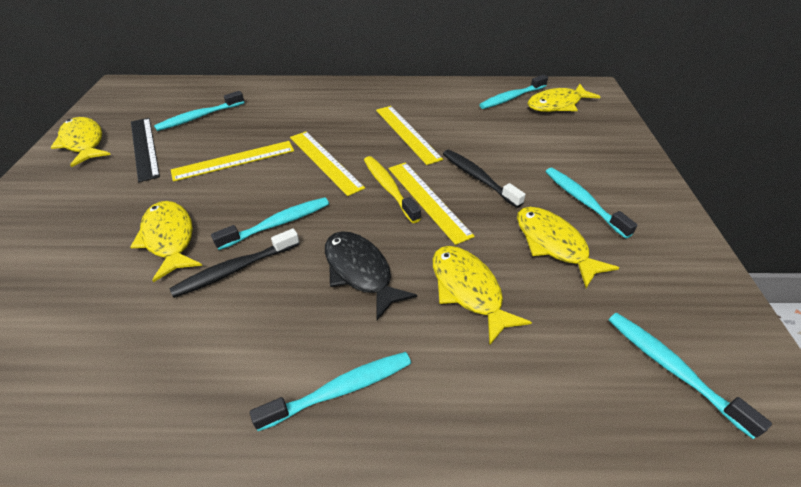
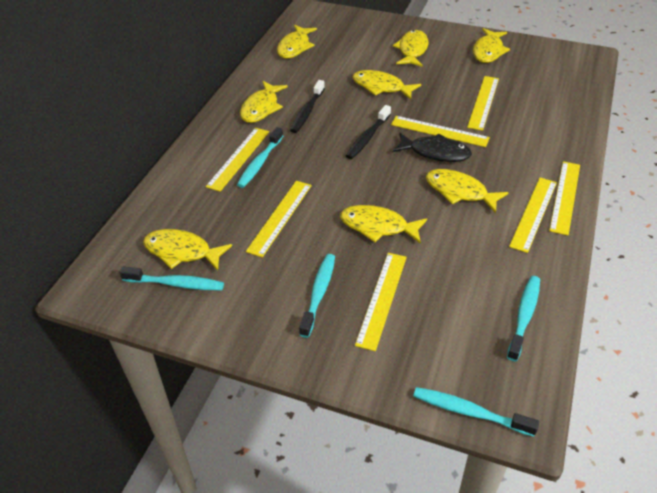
black ruler: 1 -> 0
turquoise toothbrush: 6 -> 5
yellow fish: 5 -> 8
yellow ruler: 4 -> 7
yellow toothbrush: 1 -> 0

